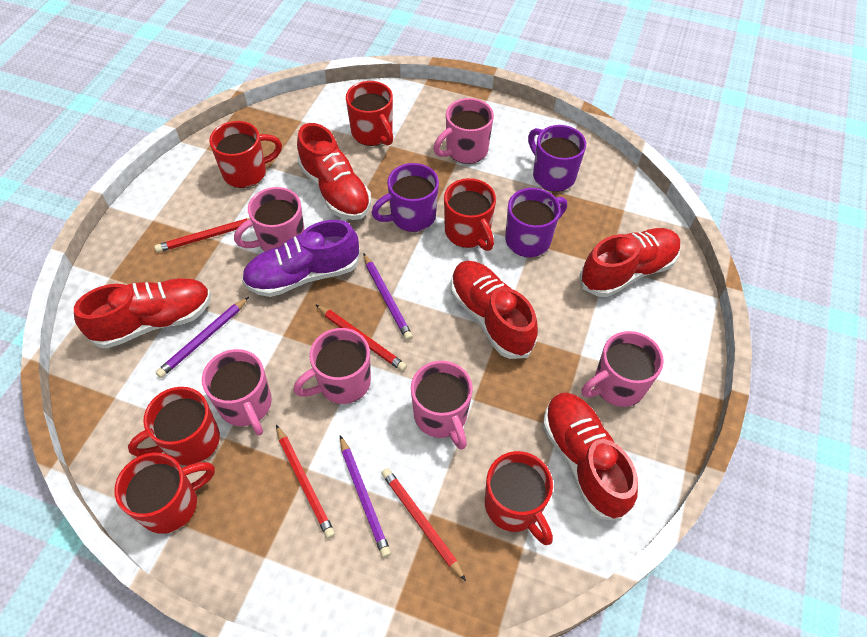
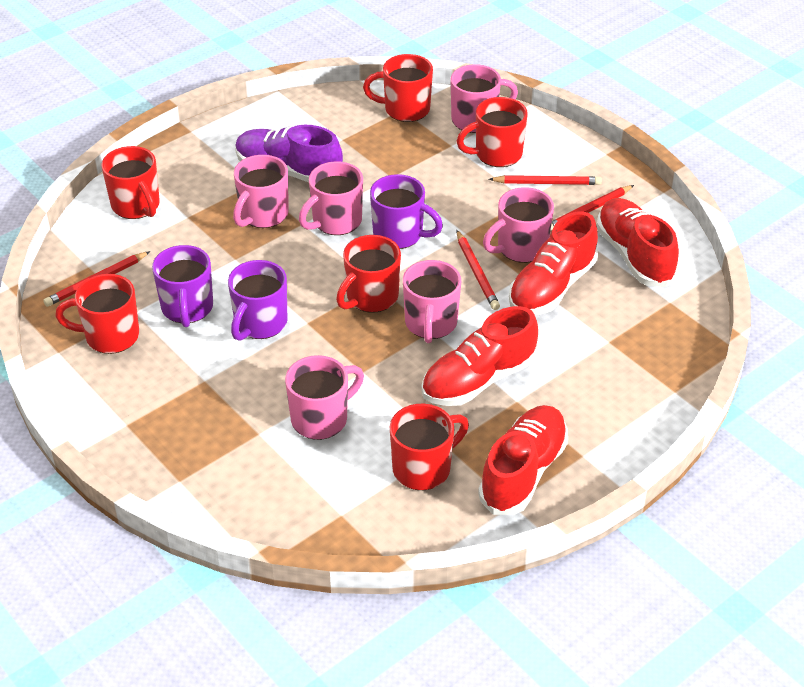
purple pencil: 3 -> 0
red shoe: 5 -> 4

